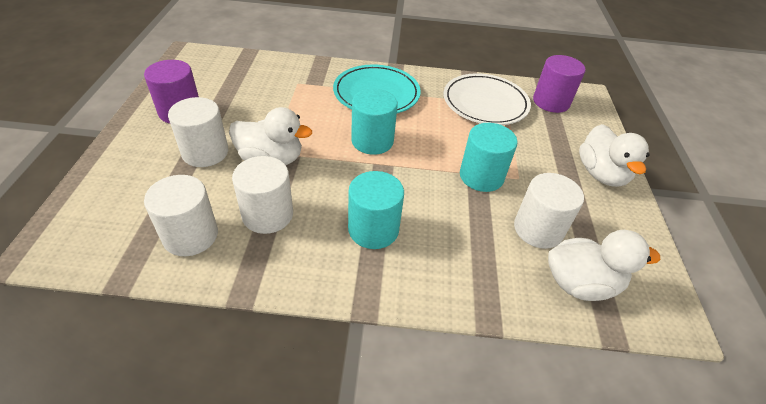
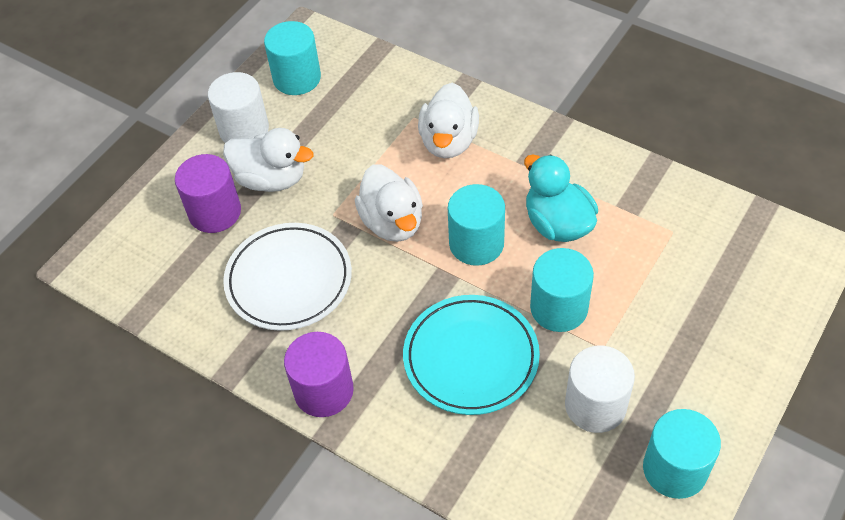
turquoise cylinder: 3 -> 4
turquoise duck: 0 -> 1
white cylinder: 4 -> 2

